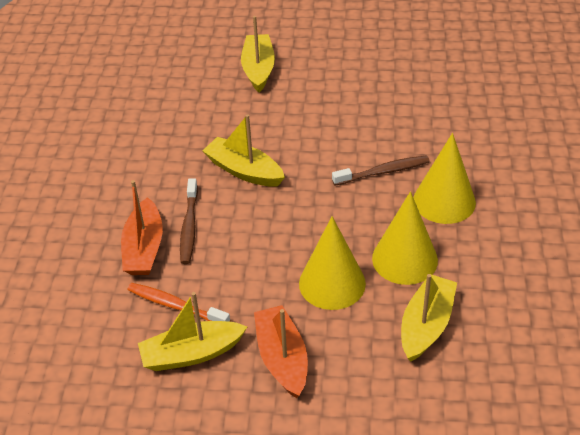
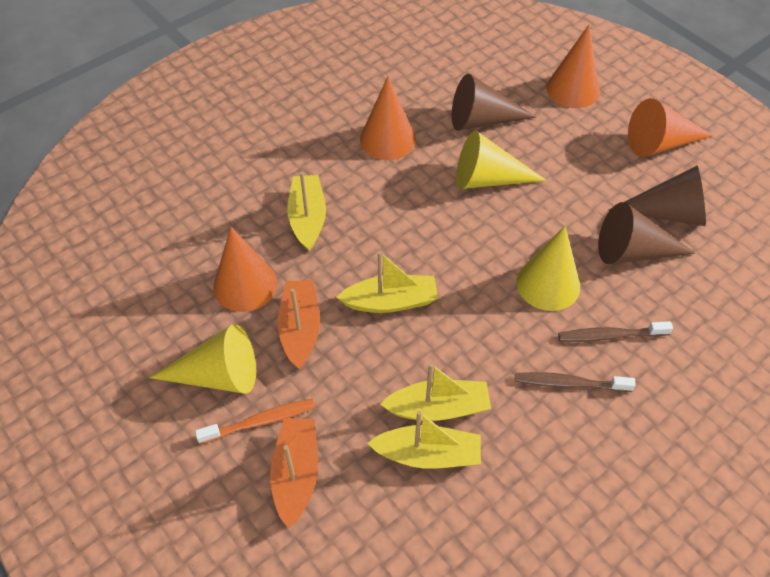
brown cone: 0 -> 3
orange cone: 0 -> 4

